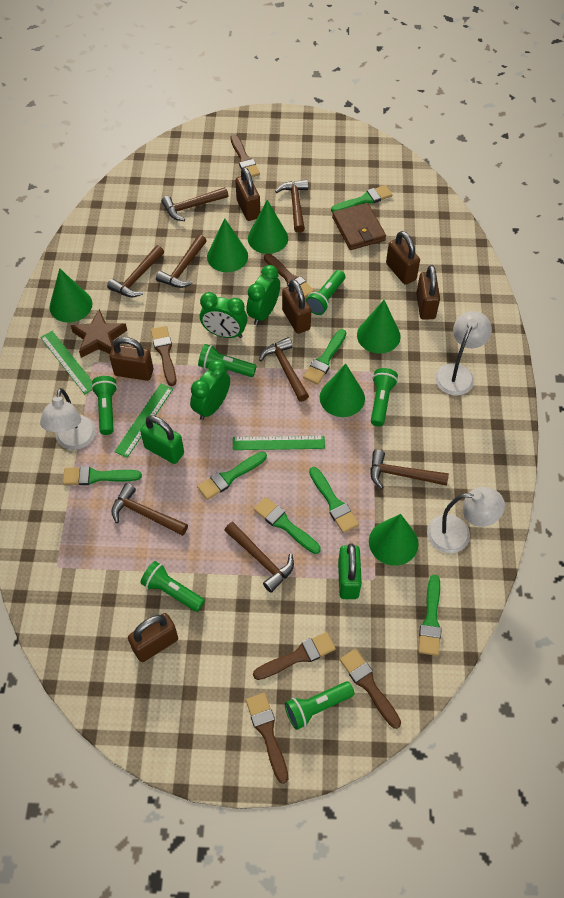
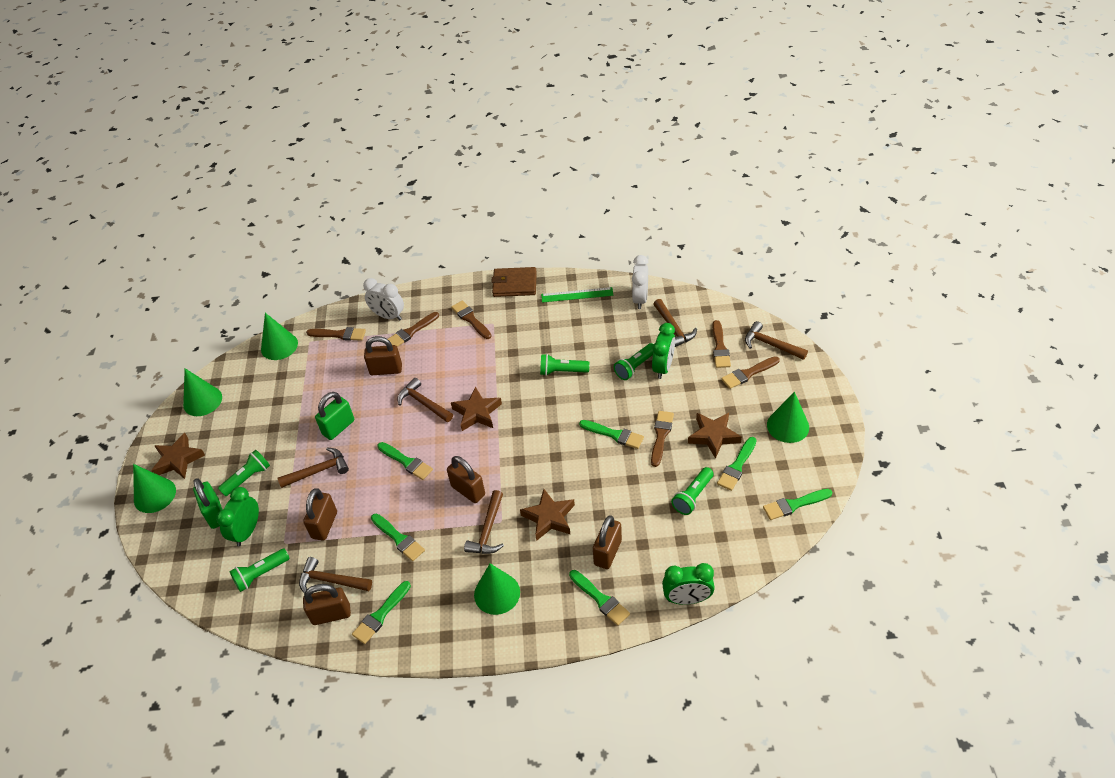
brown hammer: 8 -> 6
brown padlock: 6 -> 5
brown star: 1 -> 4
green cone: 6 -> 5
green flashlight: 6 -> 5
green ruler: 3 -> 1
white clock: 0 -> 2
white lamp: 3 -> 0

